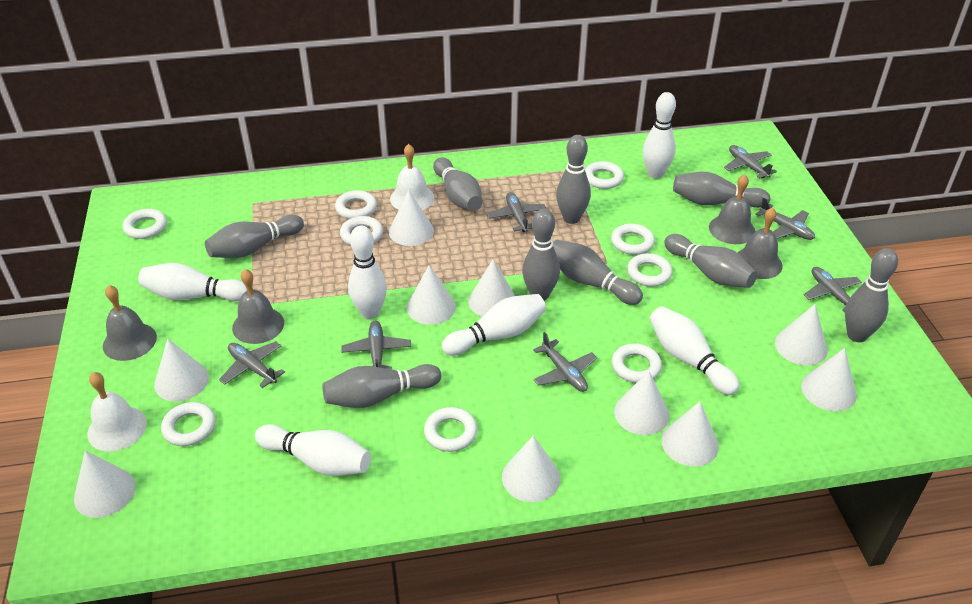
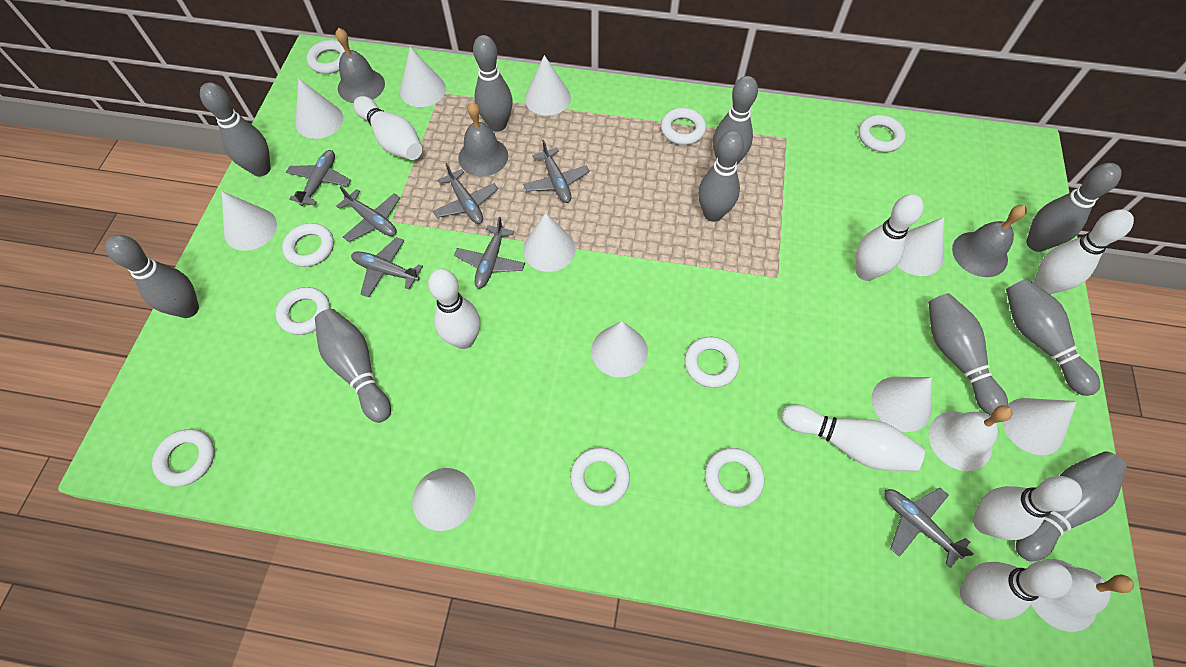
grey bell: 4 -> 3
grey bowling pin: 9 -> 10
white bowling pin: 6 -> 7

